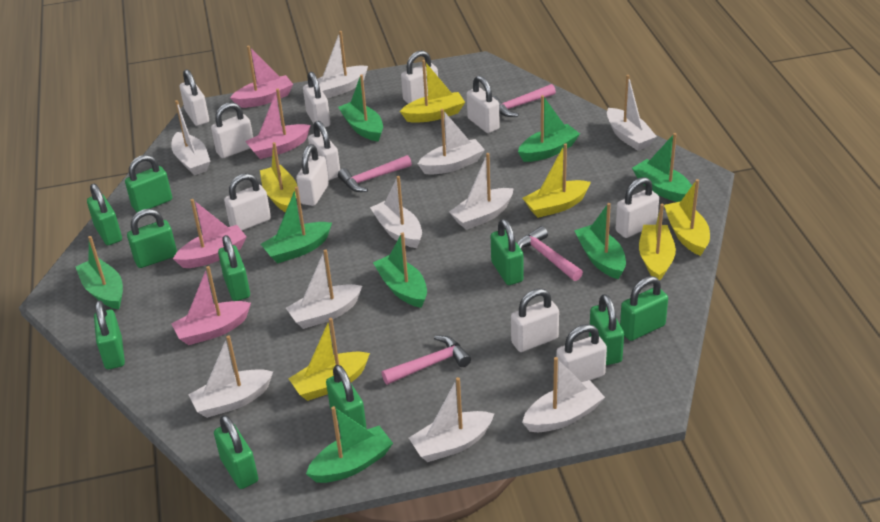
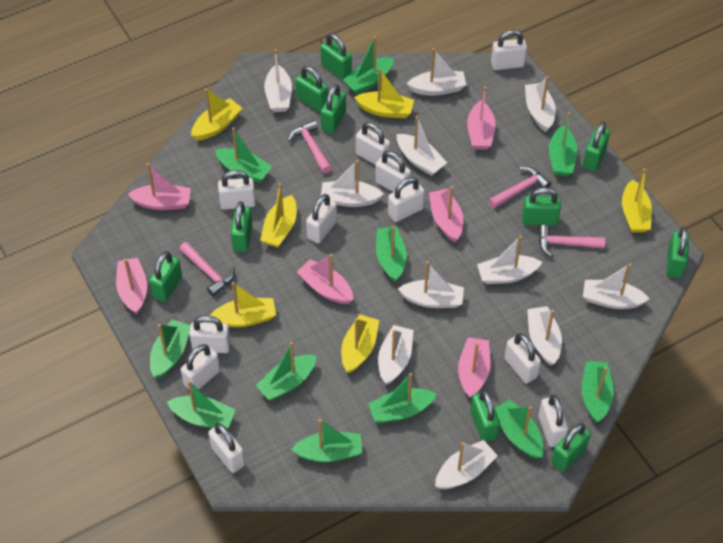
green boat: 8 -> 11
pink boat: 4 -> 6
white boat: 10 -> 11

